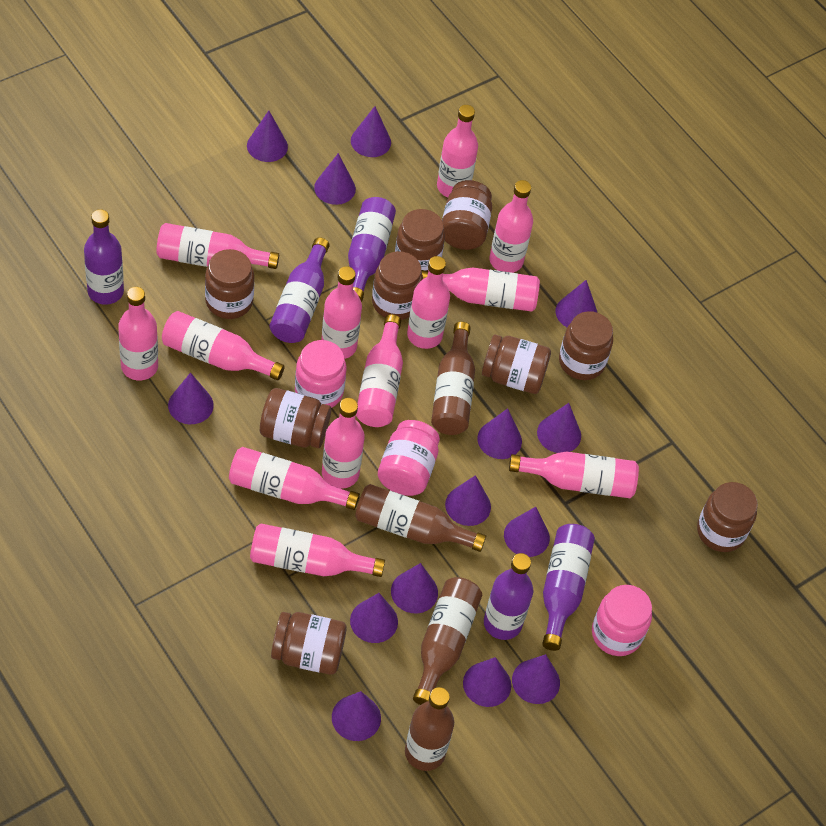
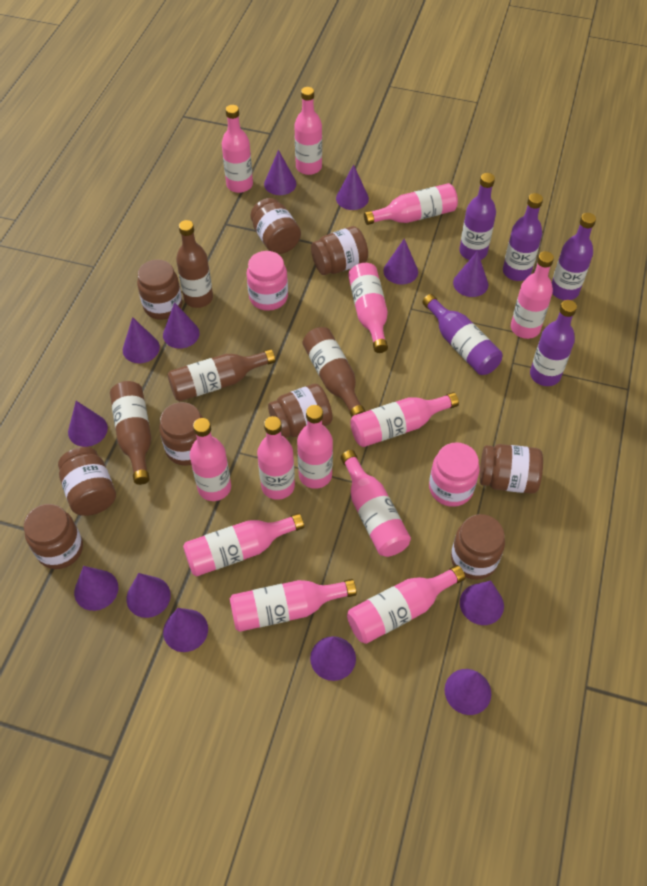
pink jar: 3 -> 2
purple cone: 14 -> 13

